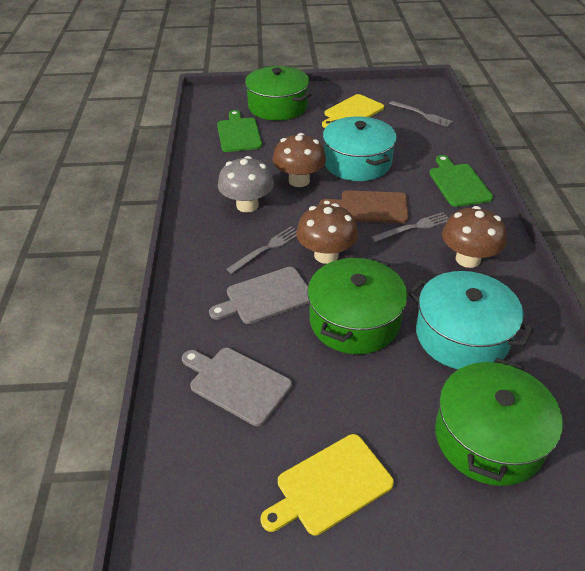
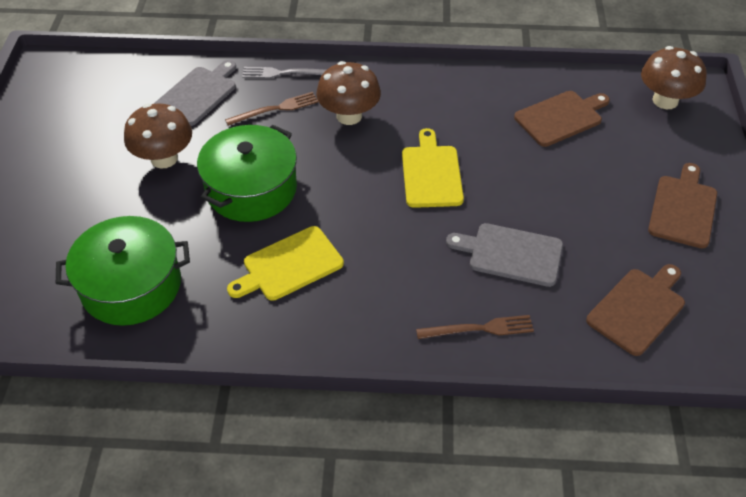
brown cutting board: 1 -> 3
brown fork: 0 -> 2
green cutting board: 2 -> 0
green pot: 3 -> 2
grey fork: 3 -> 1
grey mushroom: 1 -> 0
turquoise pot: 2 -> 0

